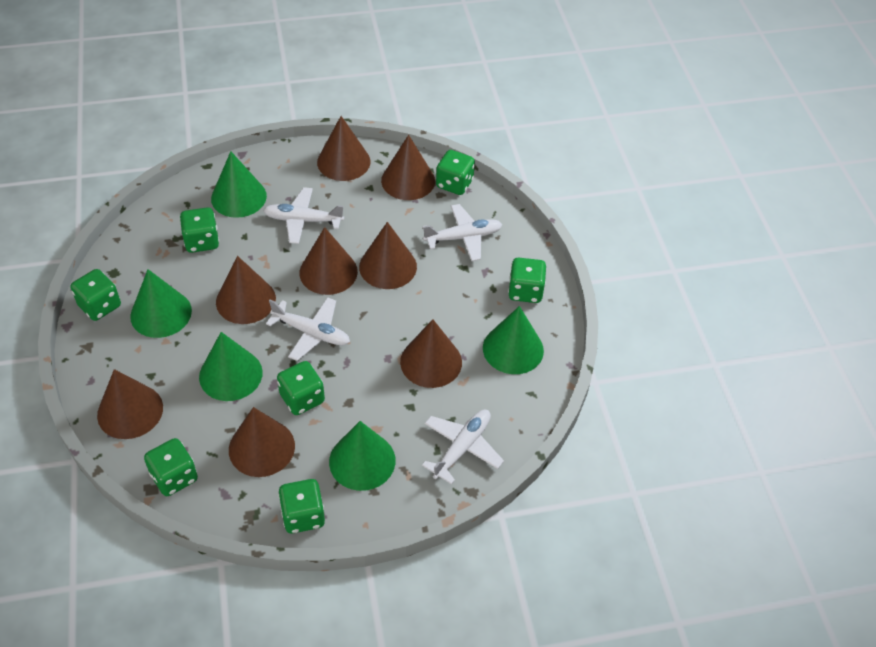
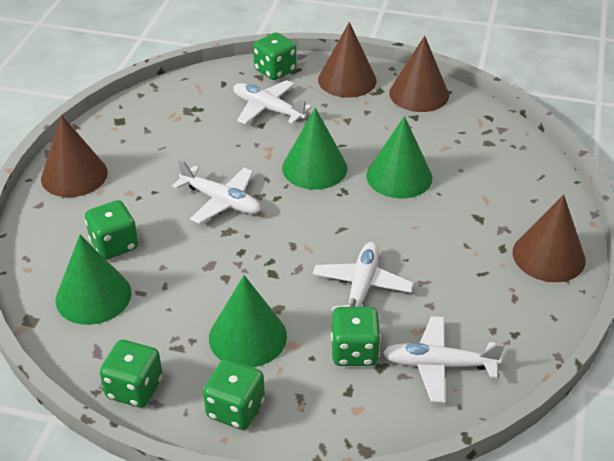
brown cone: 8 -> 4
green cone: 5 -> 4
green dice: 7 -> 5

